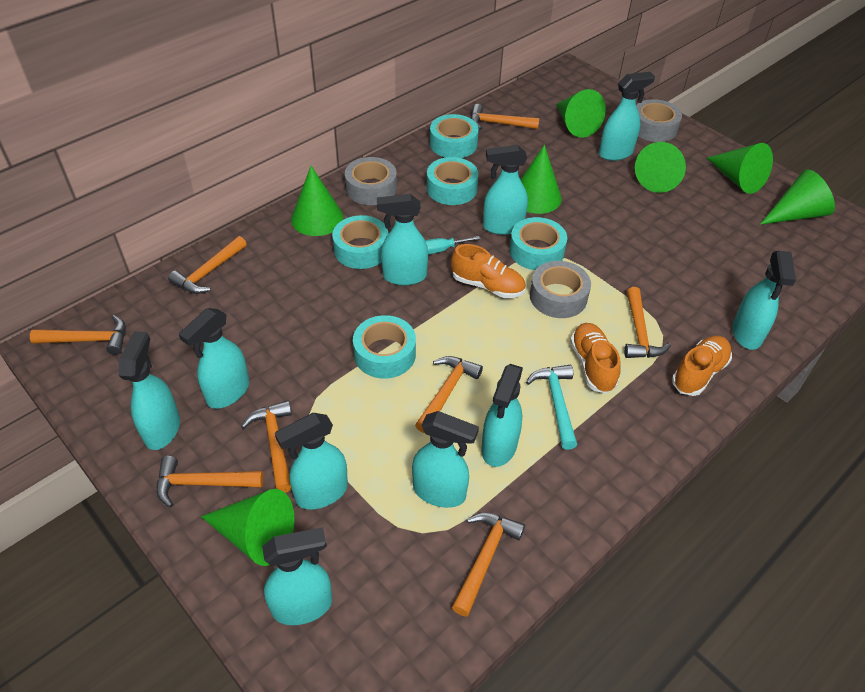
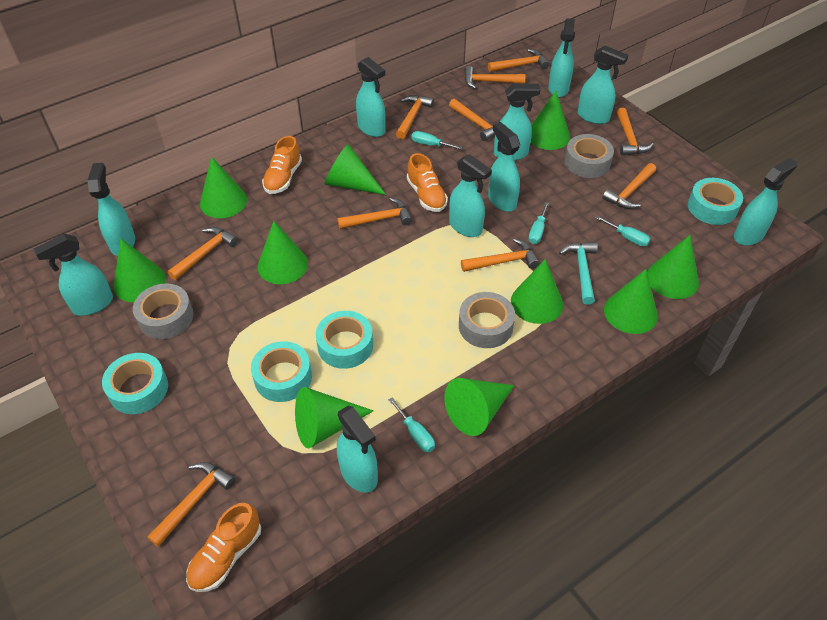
green cone: 7 -> 10
orange hammer: 8 -> 10
turquoise screwdriver: 1 -> 4
turquoise tape: 5 -> 4

